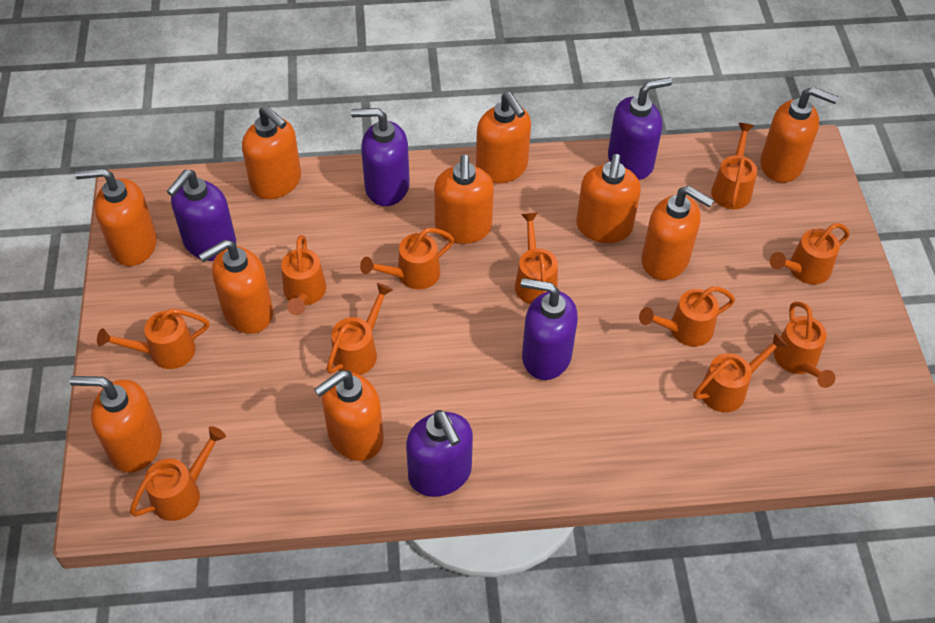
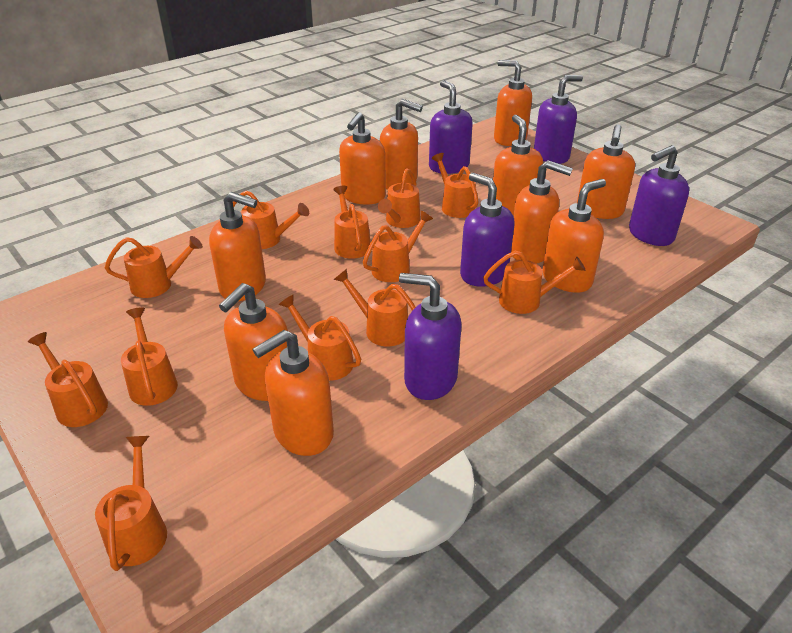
orange watering can: 11 -> 12

